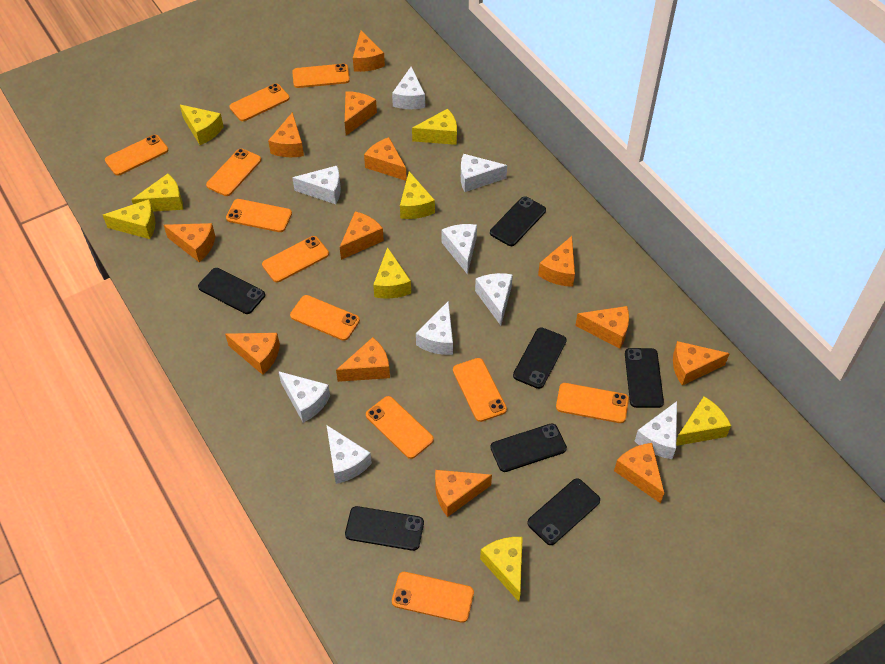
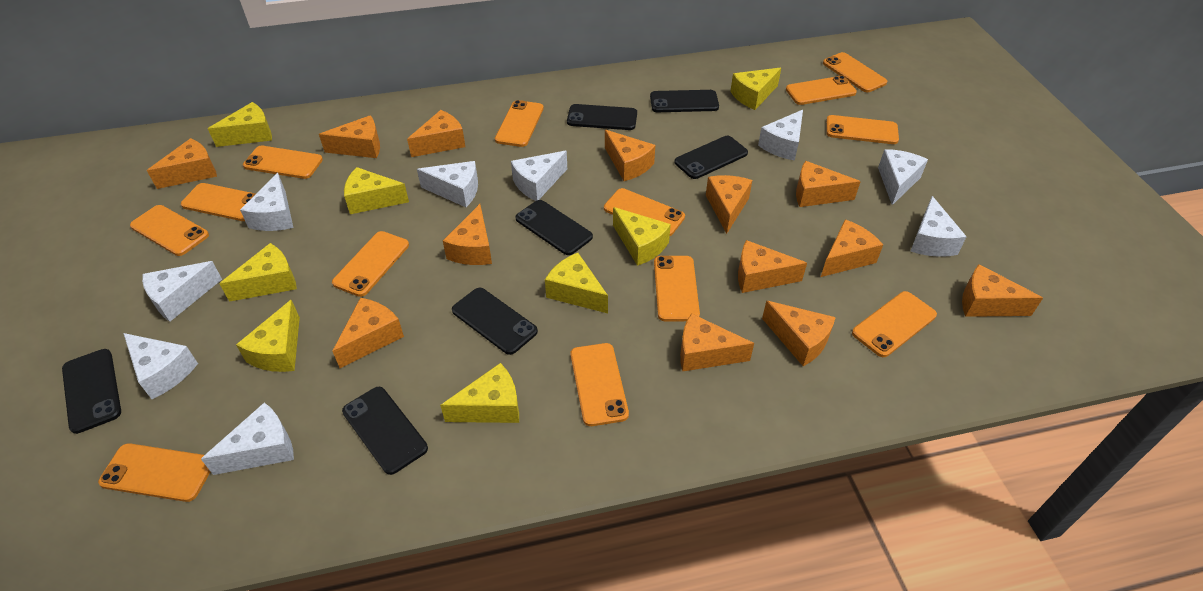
orange phone: 11 -> 13

